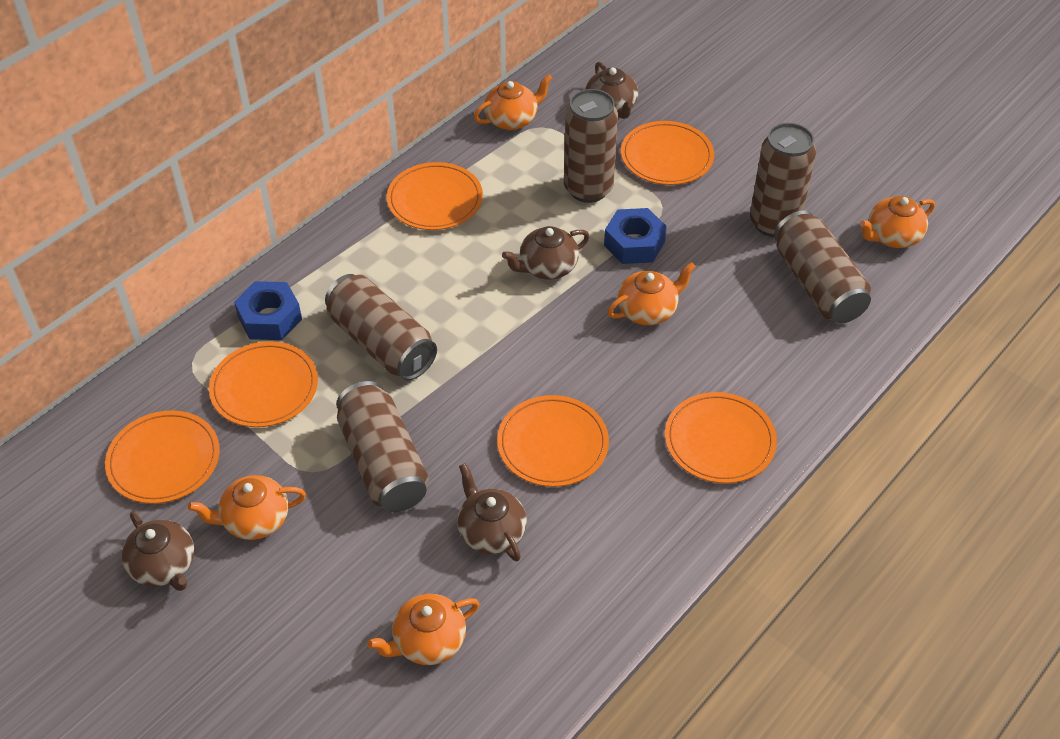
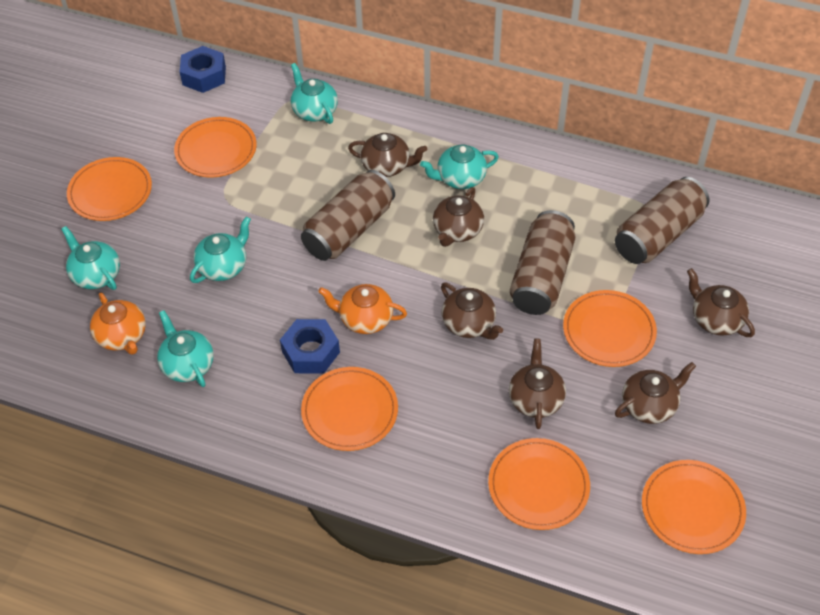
brown can: 5 -> 3
brown teapot: 4 -> 6
orange teapot: 5 -> 2
turquoise teapot: 0 -> 5

